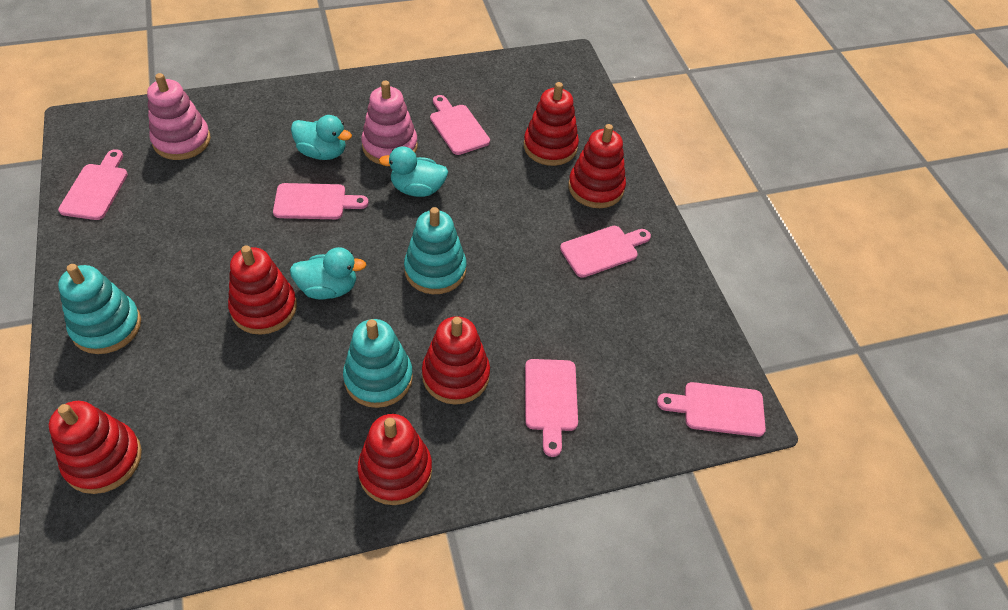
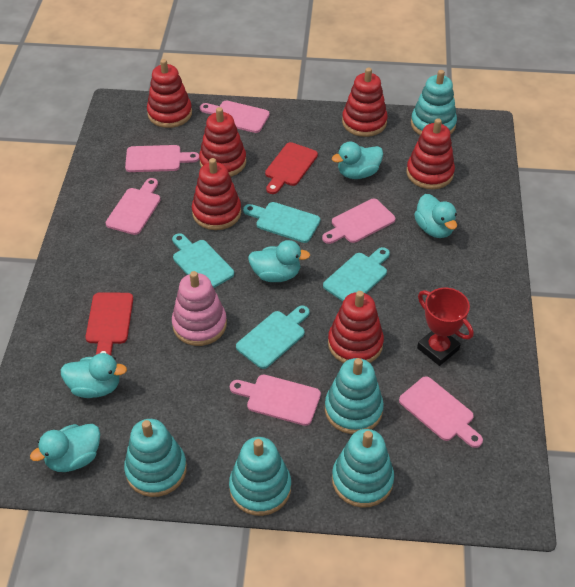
pink stacking toy: 2 -> 1
red cutting board: 0 -> 2
red trophy: 0 -> 1
turquoise cutting board: 0 -> 4
turquoise duck: 3 -> 5
turquoise stacking toy: 3 -> 5

